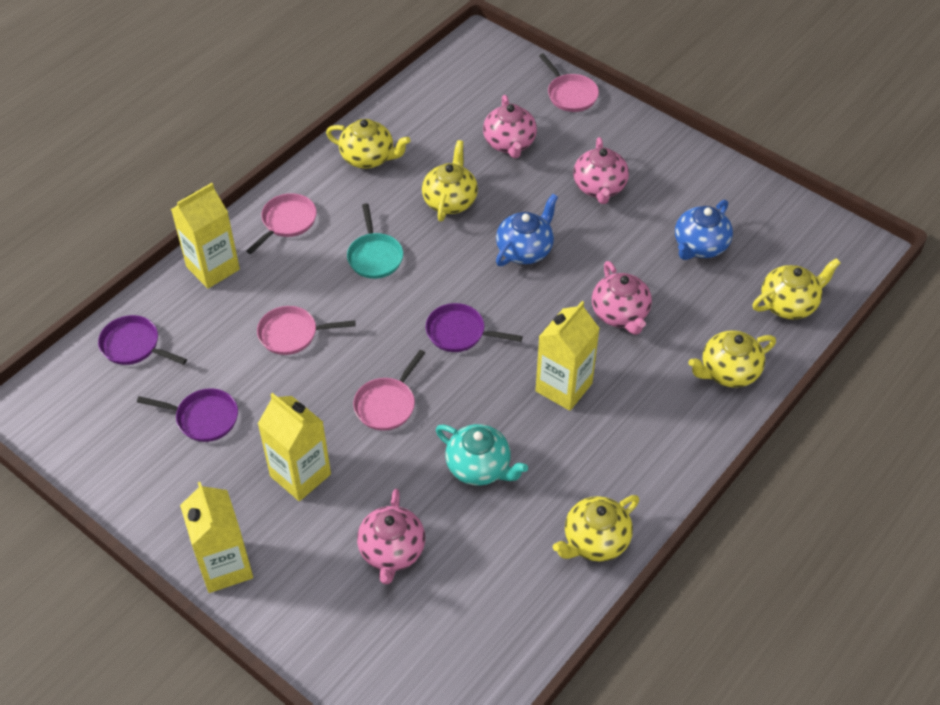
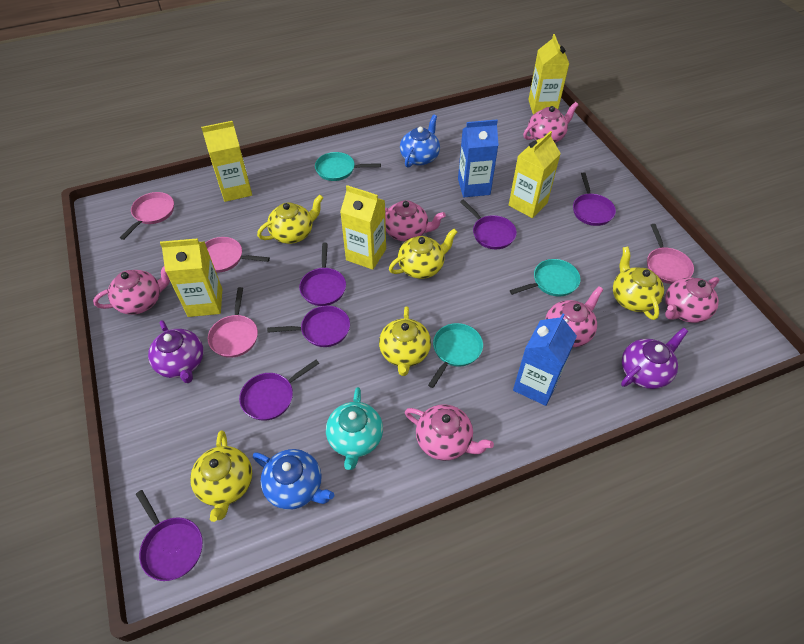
blue carton: 0 -> 2
pink teapot: 4 -> 6
purple pan: 3 -> 6
purple teapot: 0 -> 2
turquoise pan: 1 -> 3
yellow carton: 4 -> 5

